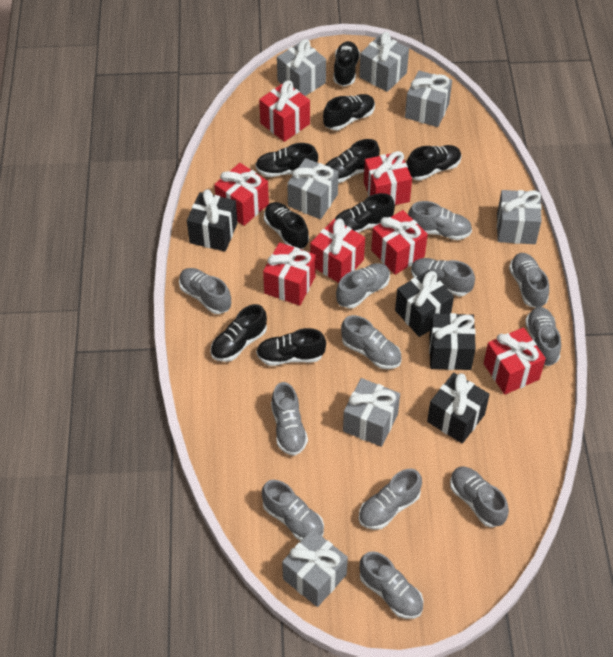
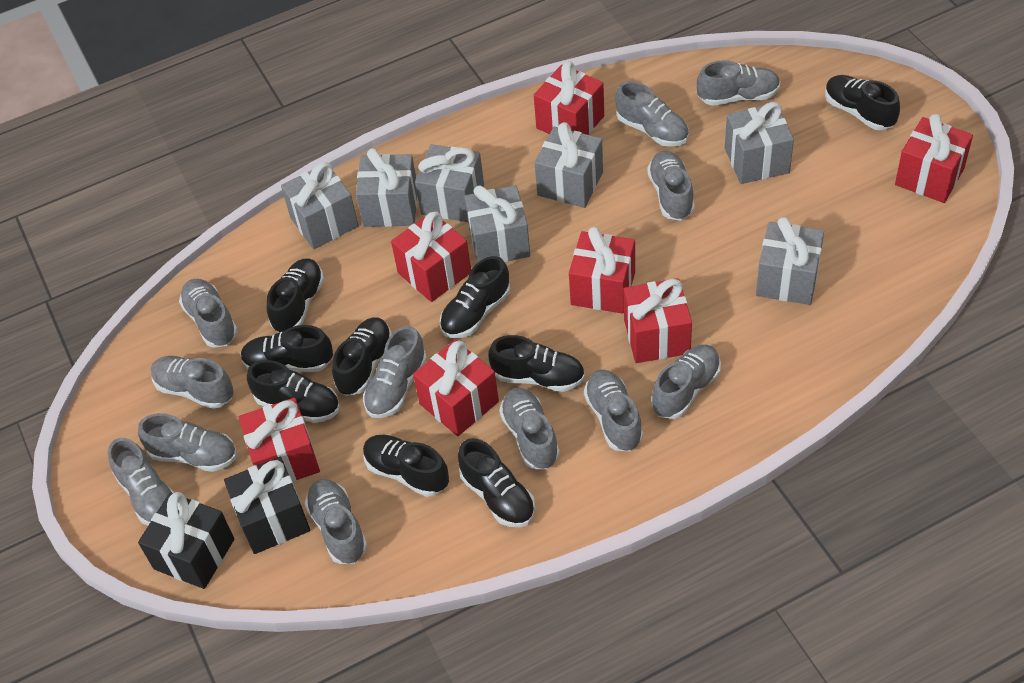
black gift: 4 -> 2

